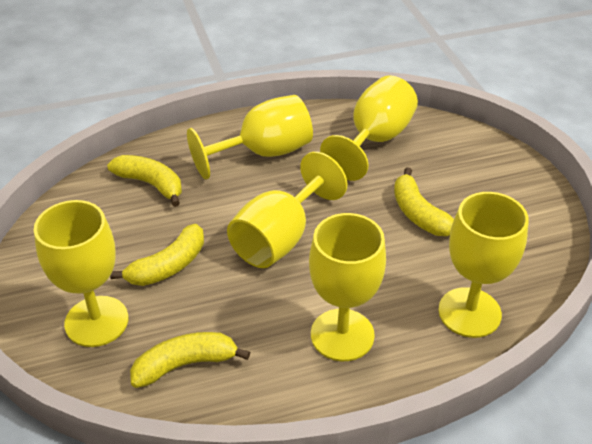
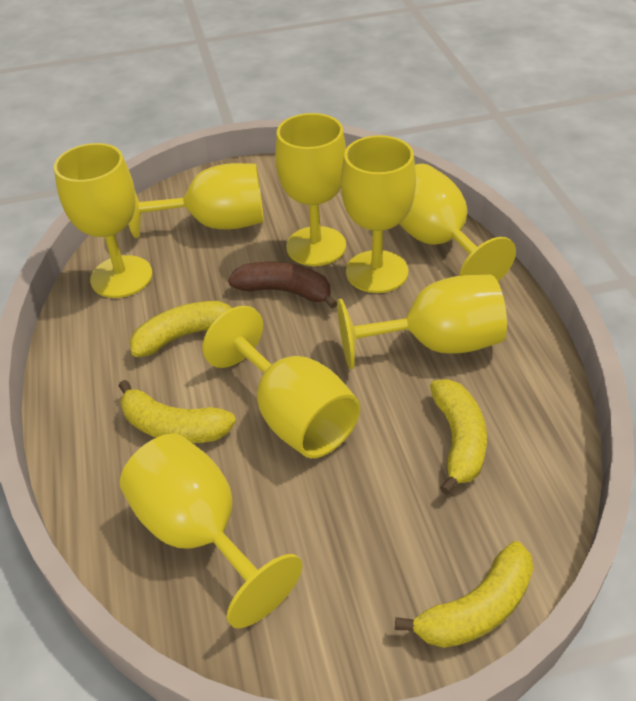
brown banana: 0 -> 1
yellow goblet: 6 -> 8

